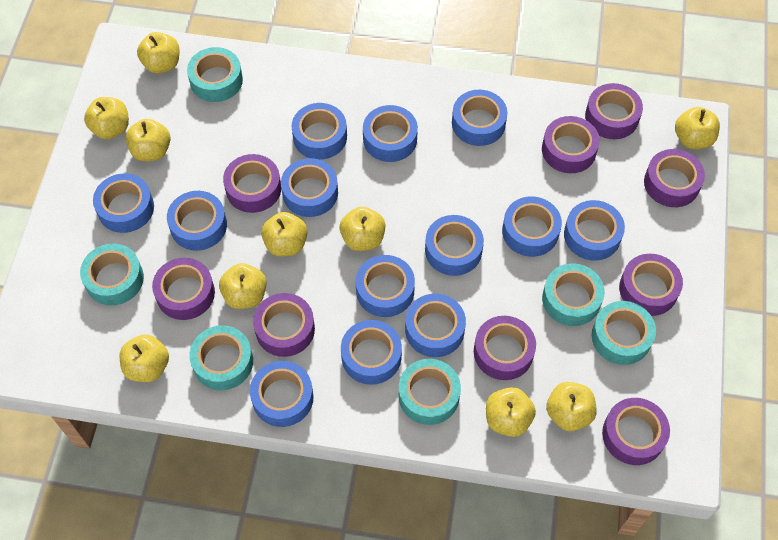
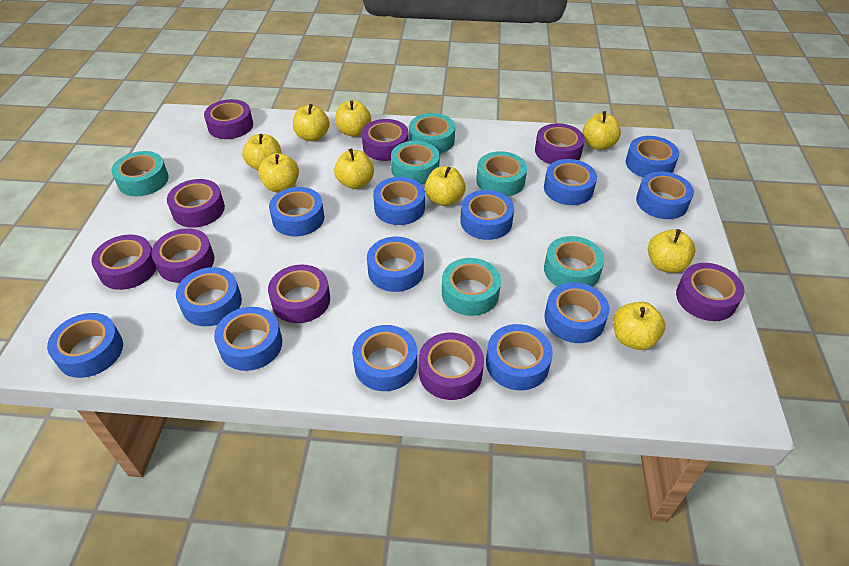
yellow apple: 10 -> 9

